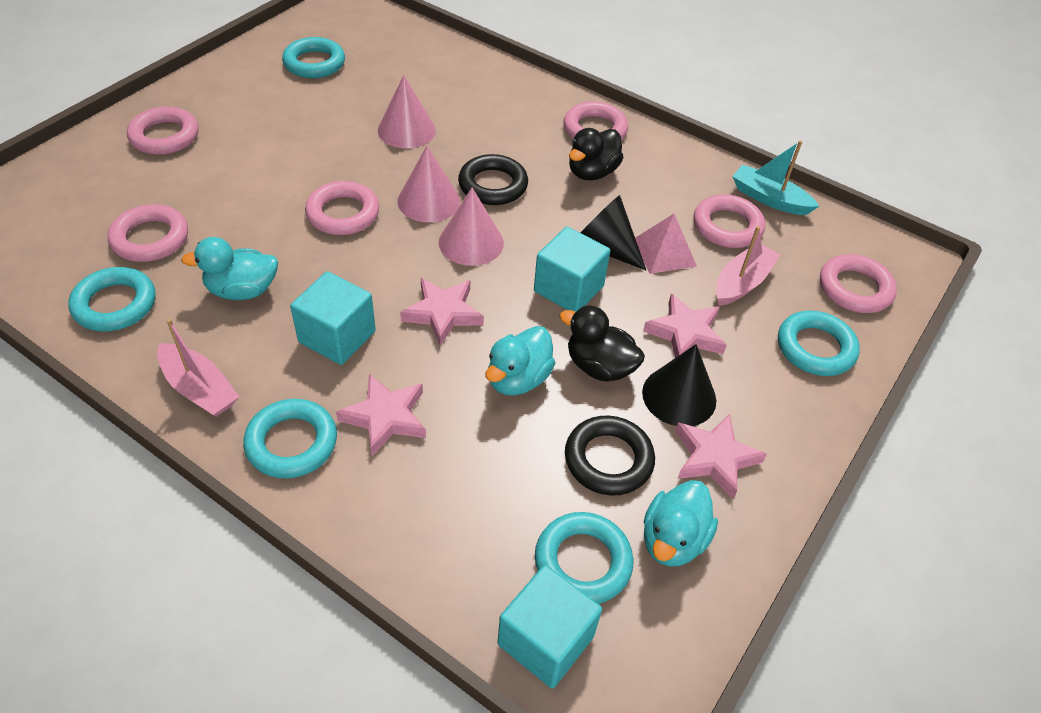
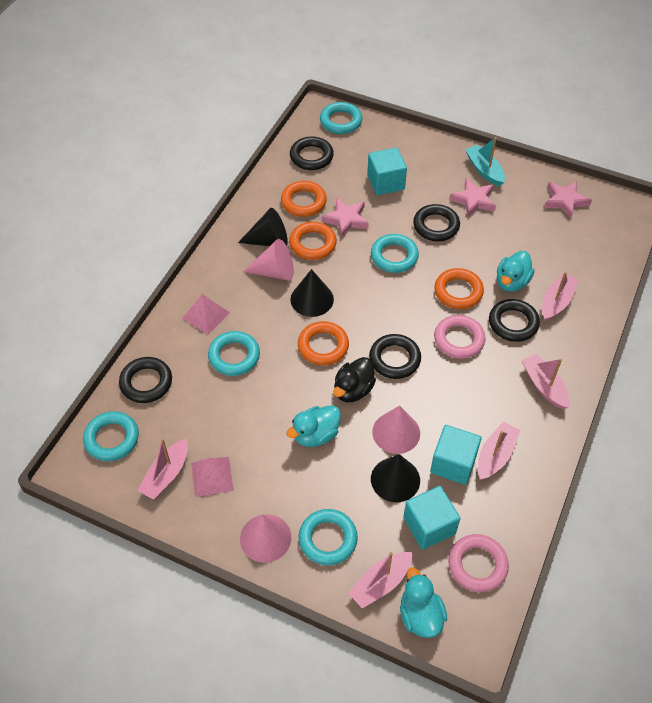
black cone: 2 -> 3
black duck: 2 -> 1
black ring: 2 -> 5
orange ring: 0 -> 4
pink boat: 2 -> 5
pink pyramid: 1 -> 2
pink ring: 6 -> 2
pink star: 4 -> 3

